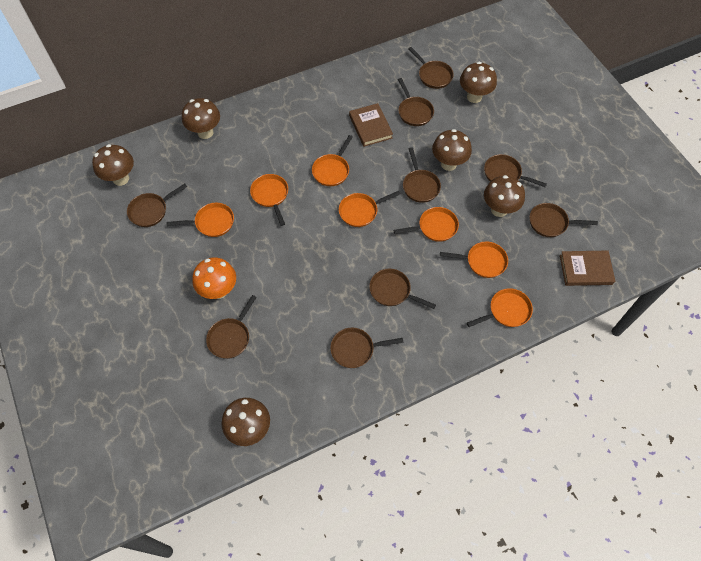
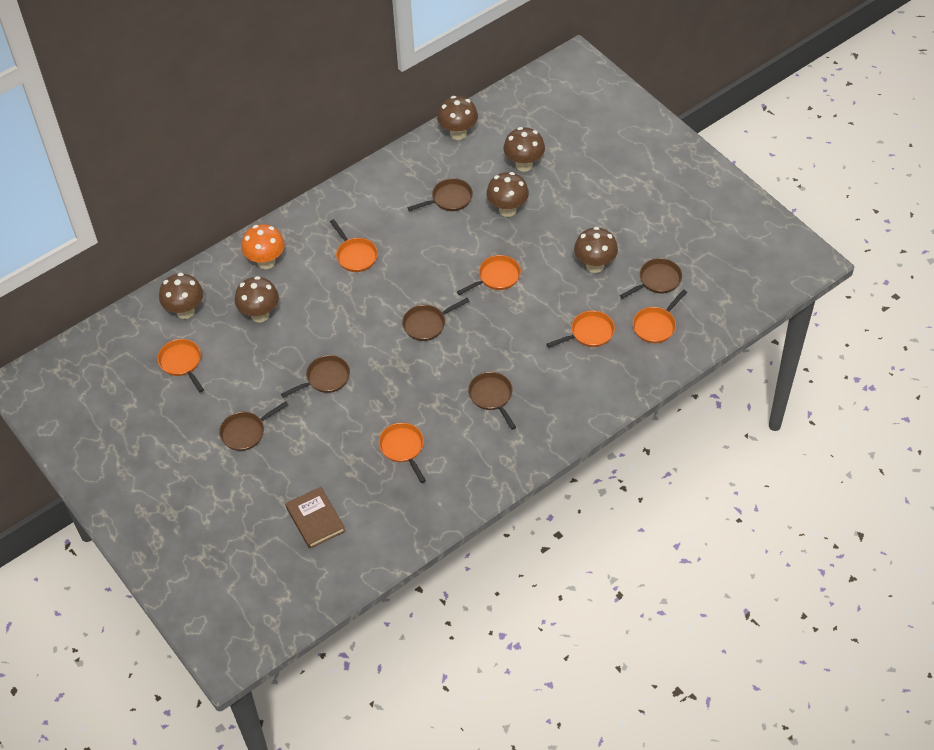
brown book: 2 -> 1
brown pan: 9 -> 6
orange pan: 7 -> 6

